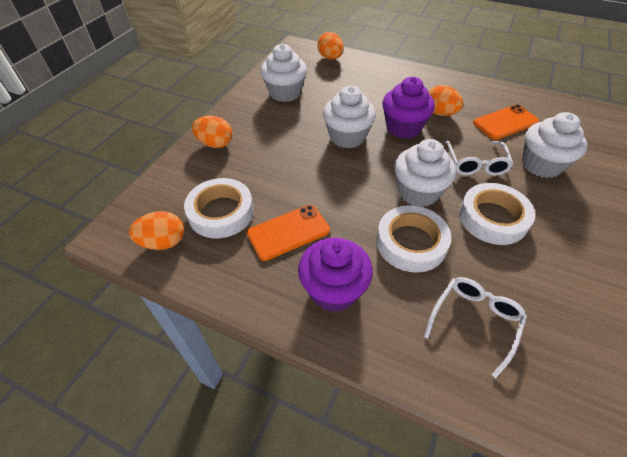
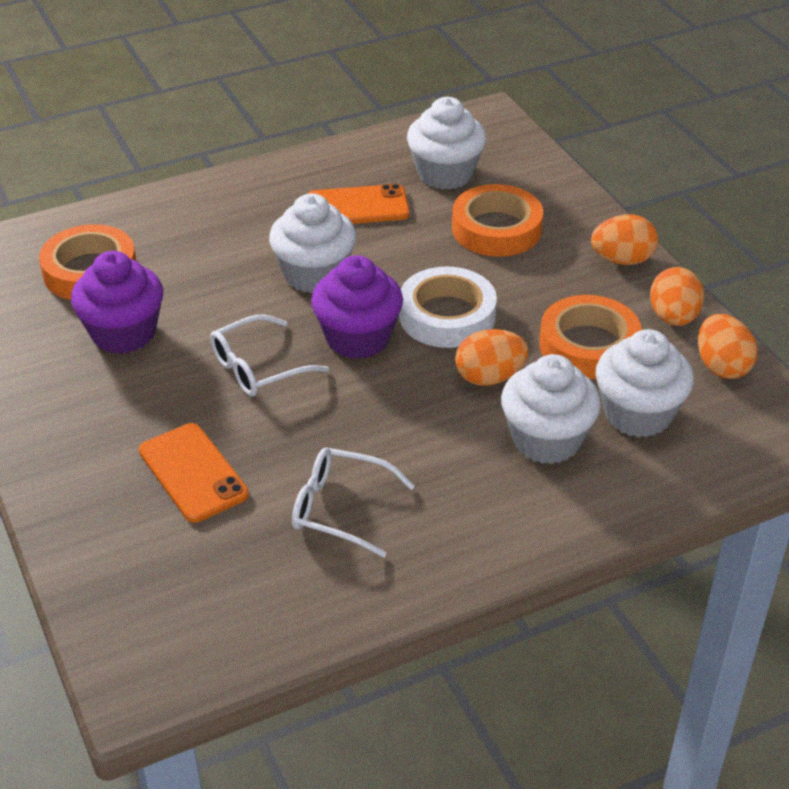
orange tape: 0 -> 3
white tape: 3 -> 1

